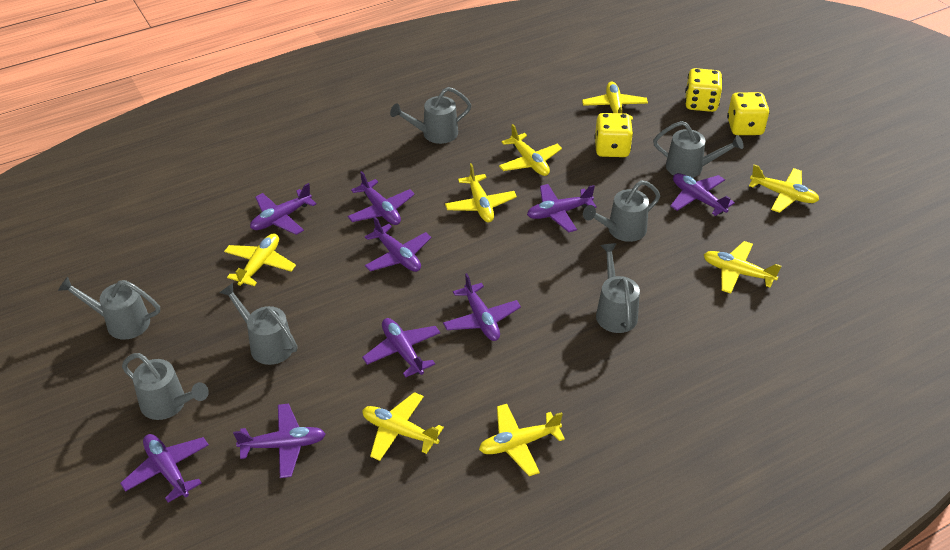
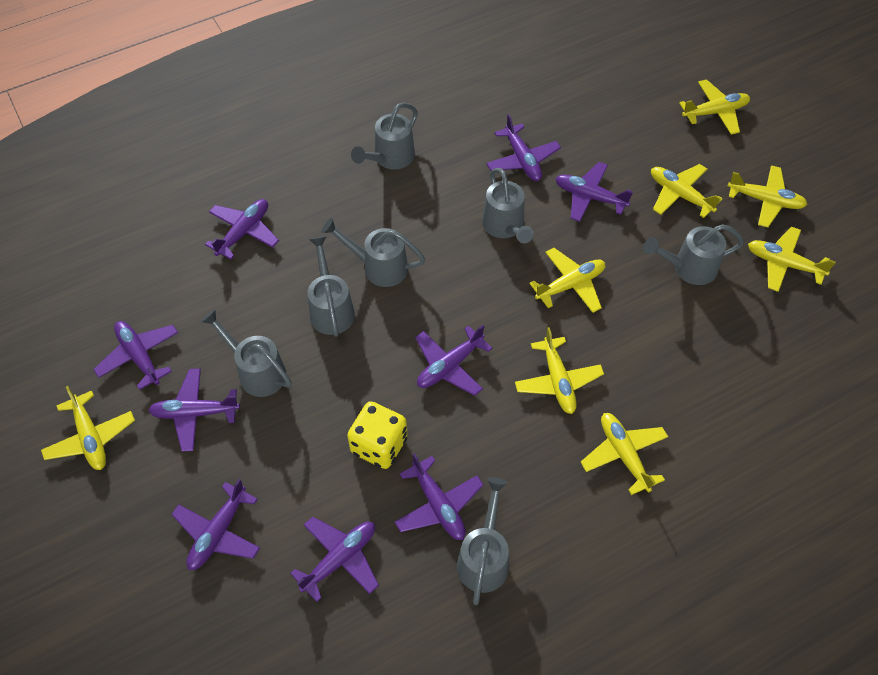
yellow dice: 3 -> 1

